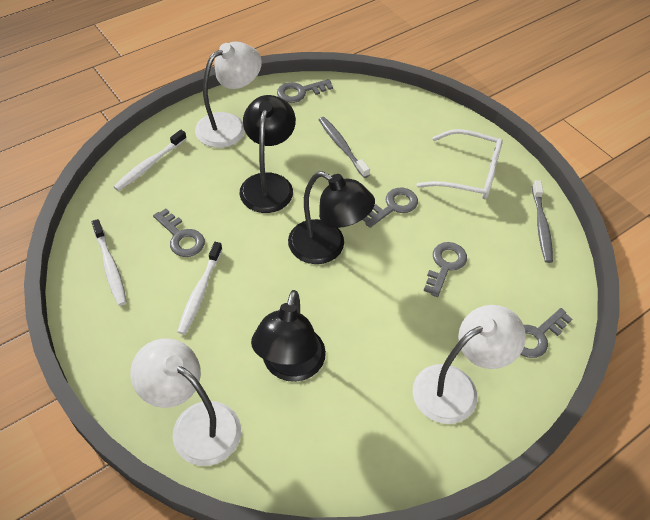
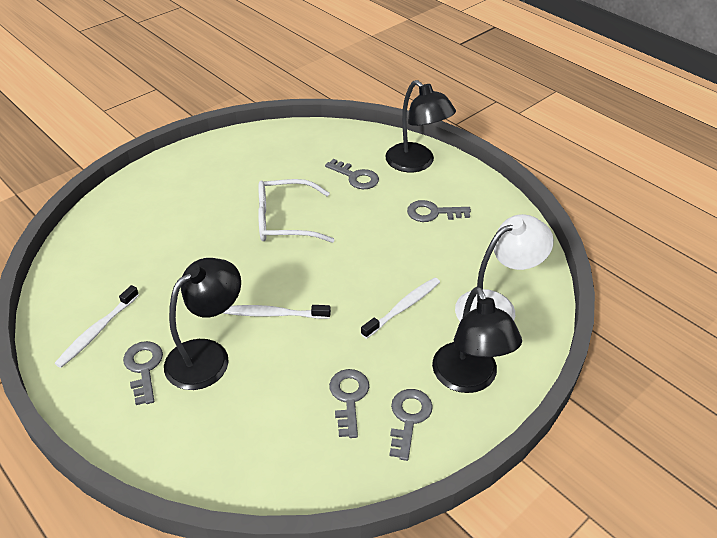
grey toothbrush: 2 -> 0
white lamp: 3 -> 1

